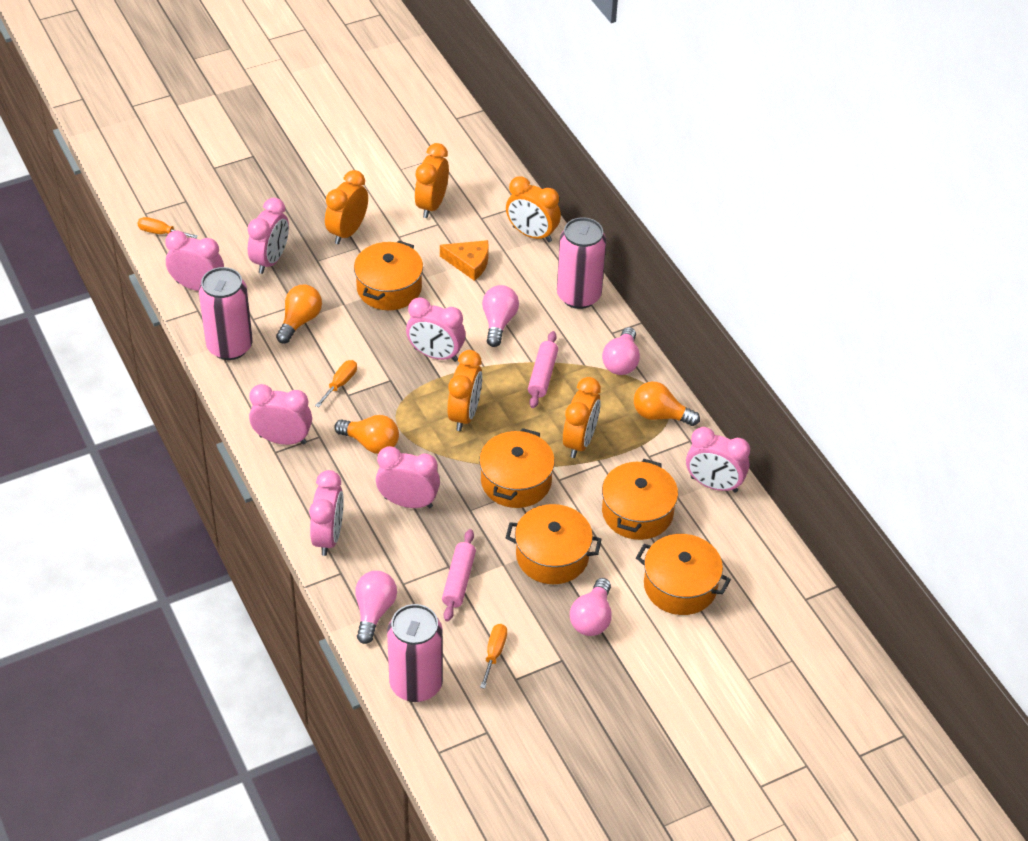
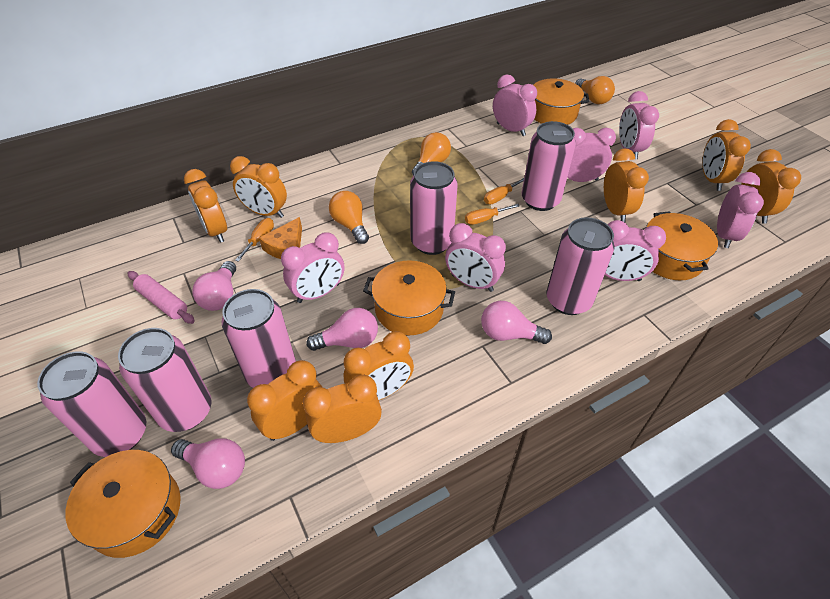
orange clock: 5 -> 8
orange pot: 5 -> 4
pink can: 3 -> 6
pink rolling pin: 2 -> 1

